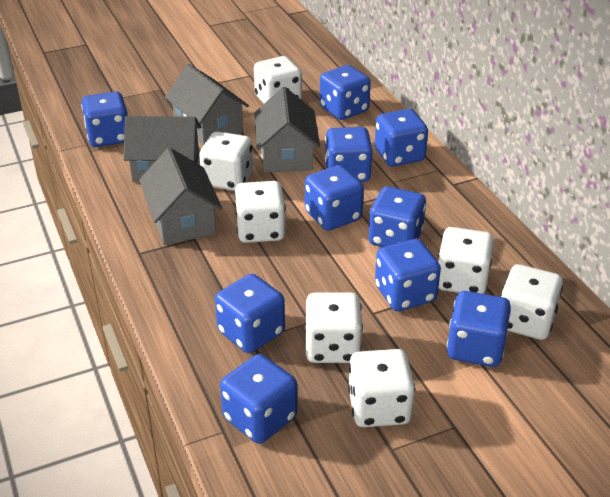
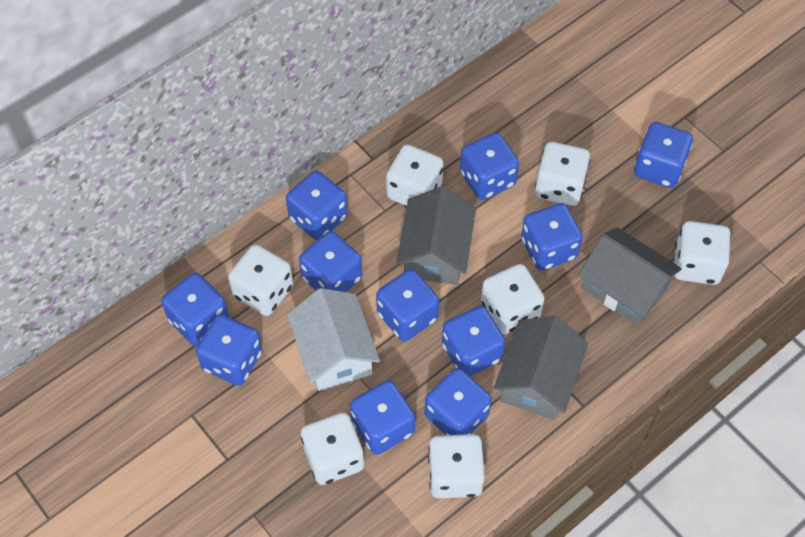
blue dice: 10 -> 11
grey house: 4 -> 3
white house: 0 -> 1

